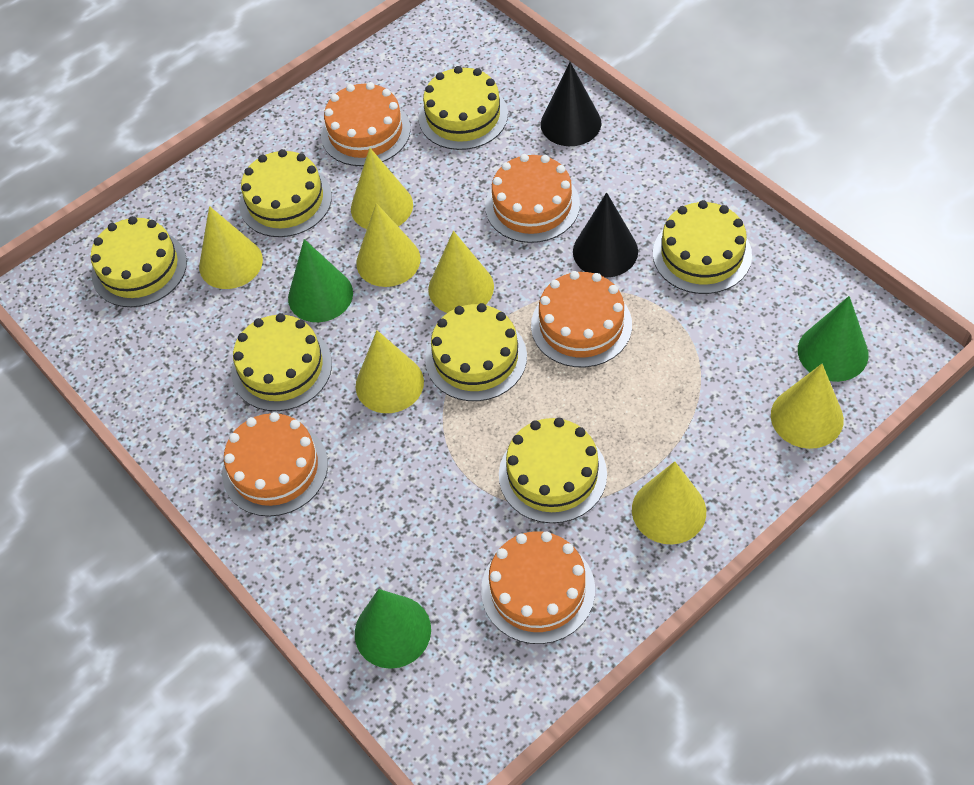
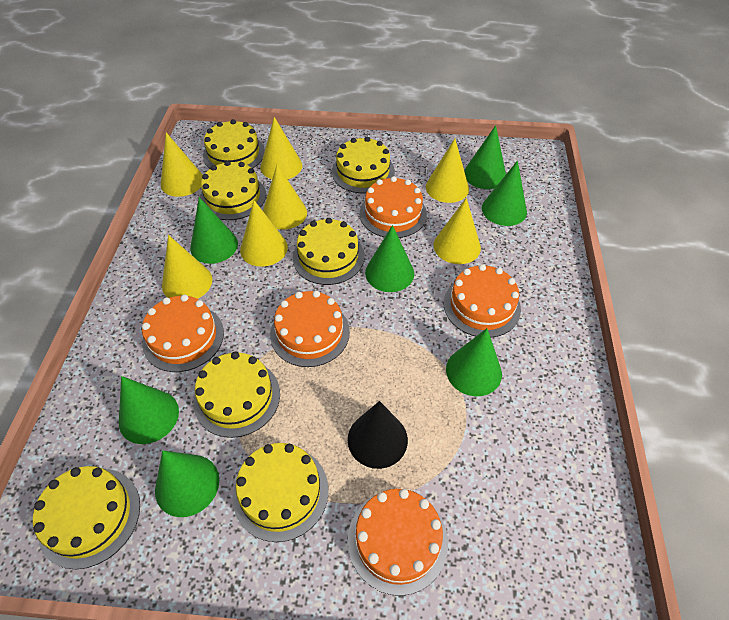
black cone: 2 -> 1
green cone: 3 -> 7

